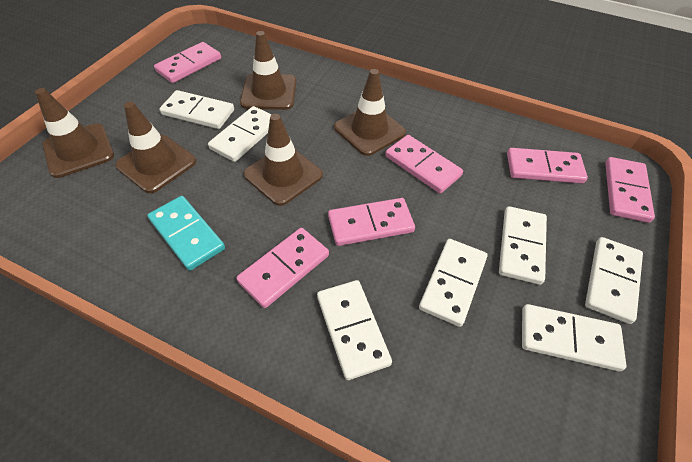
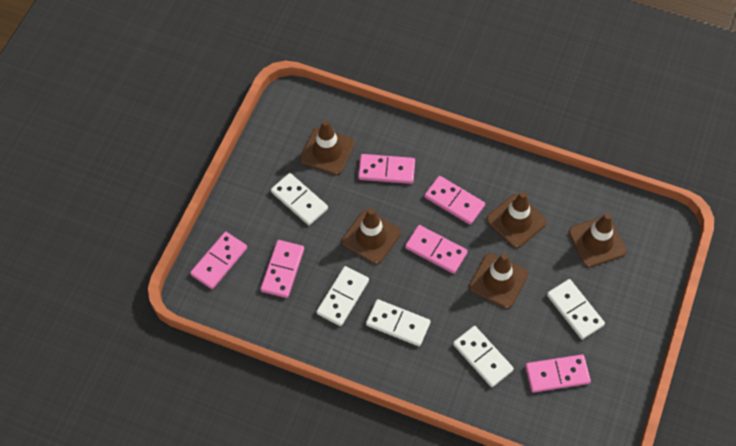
turquoise domino: 1 -> 0
white domino: 7 -> 5

